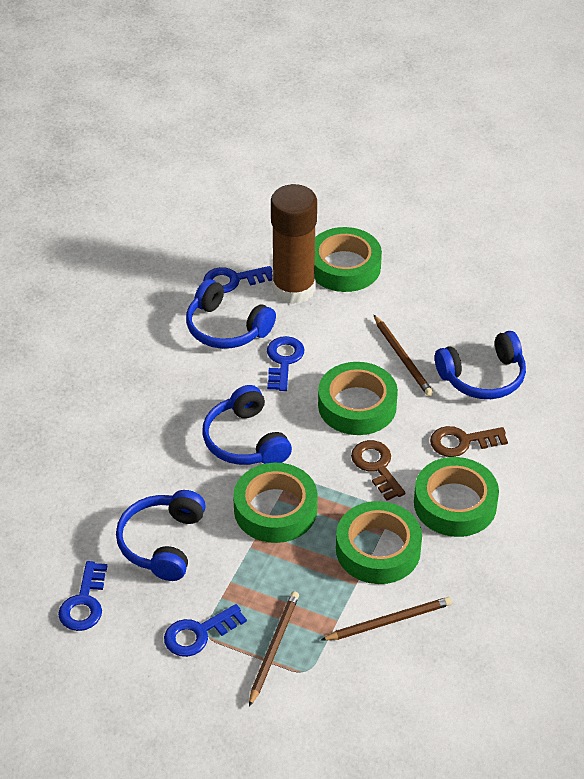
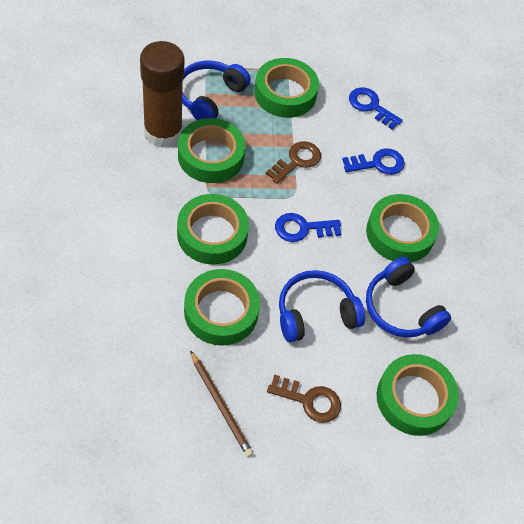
blue headphones: 4 -> 3
blue key: 4 -> 3
brown pencil: 3 -> 1
green tape: 5 -> 6

